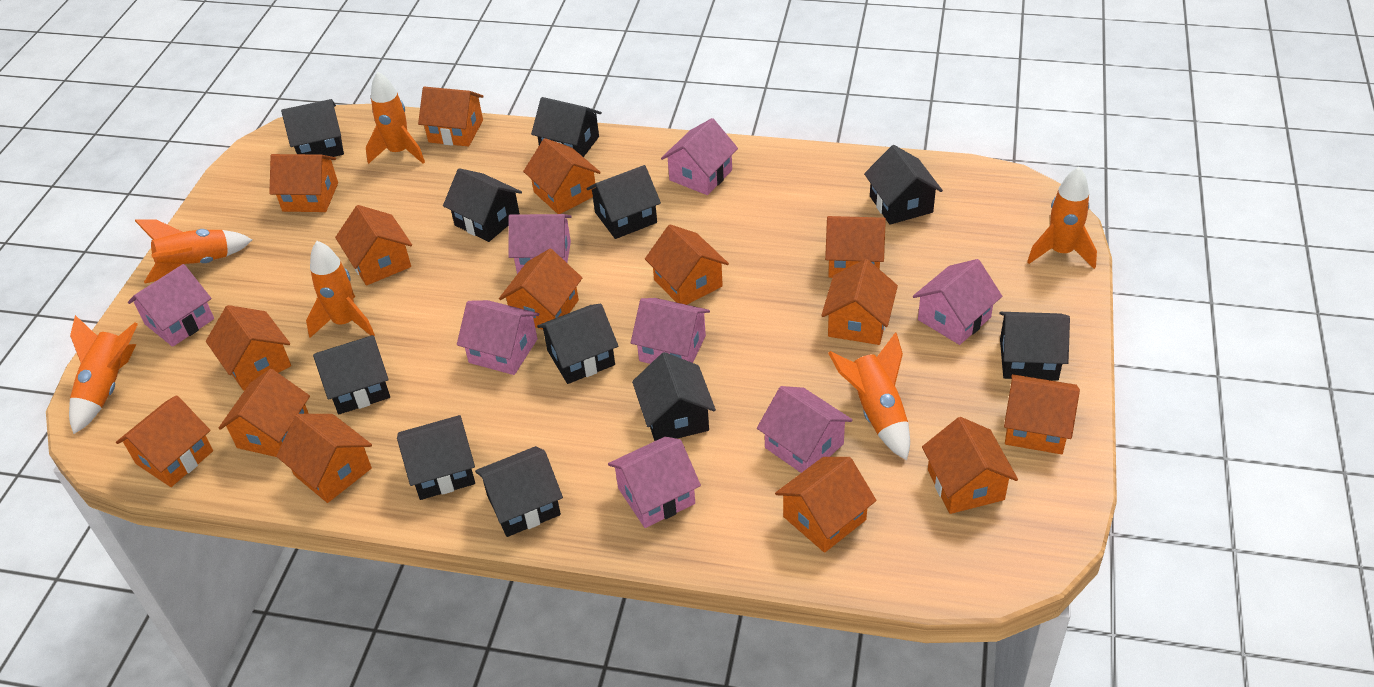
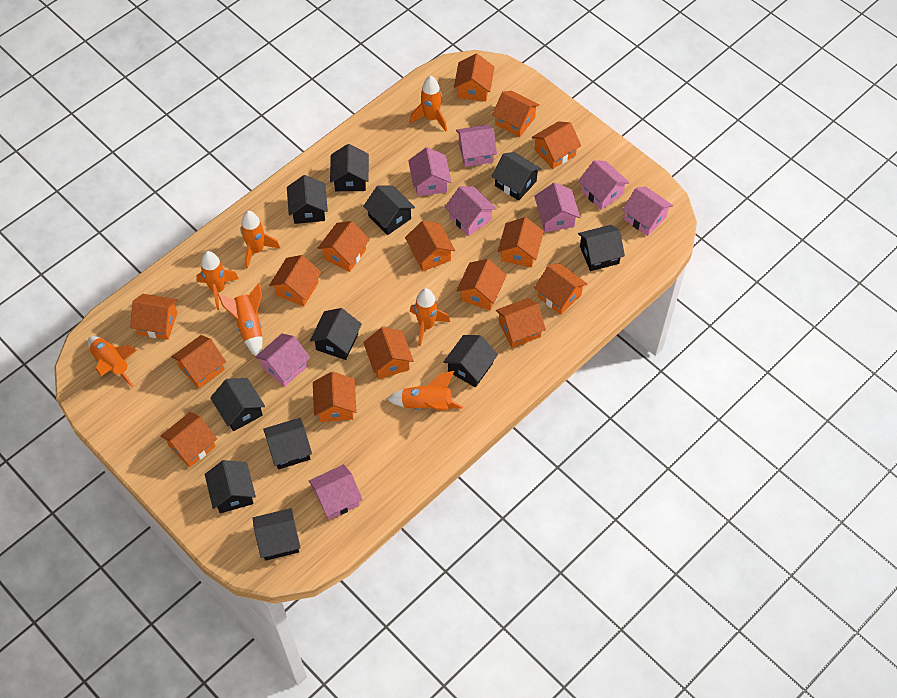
orange rocket: 6 -> 7

